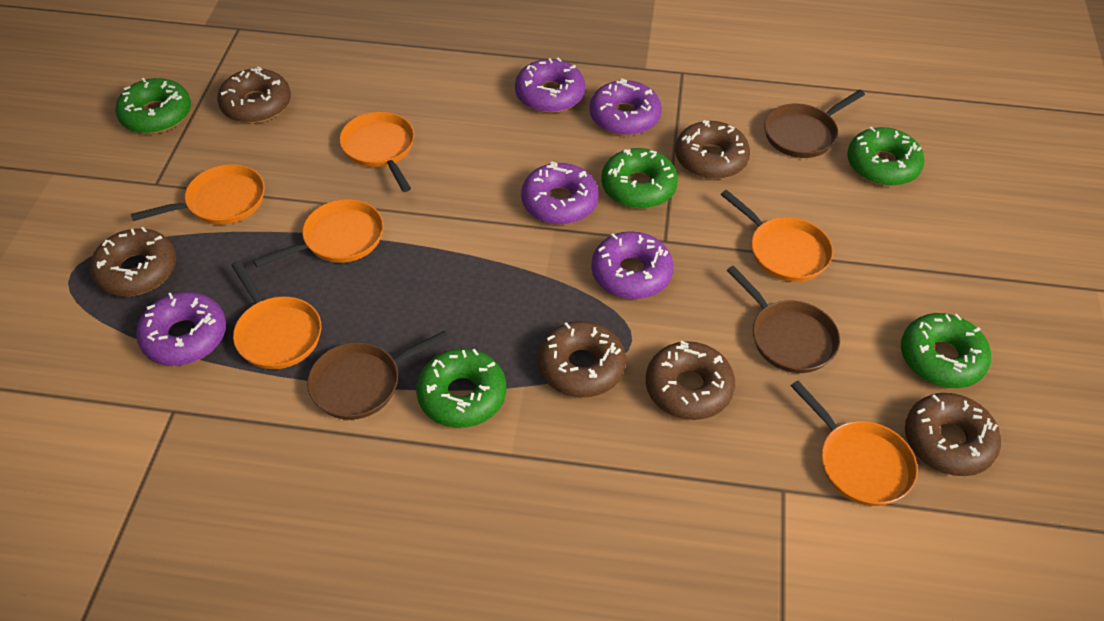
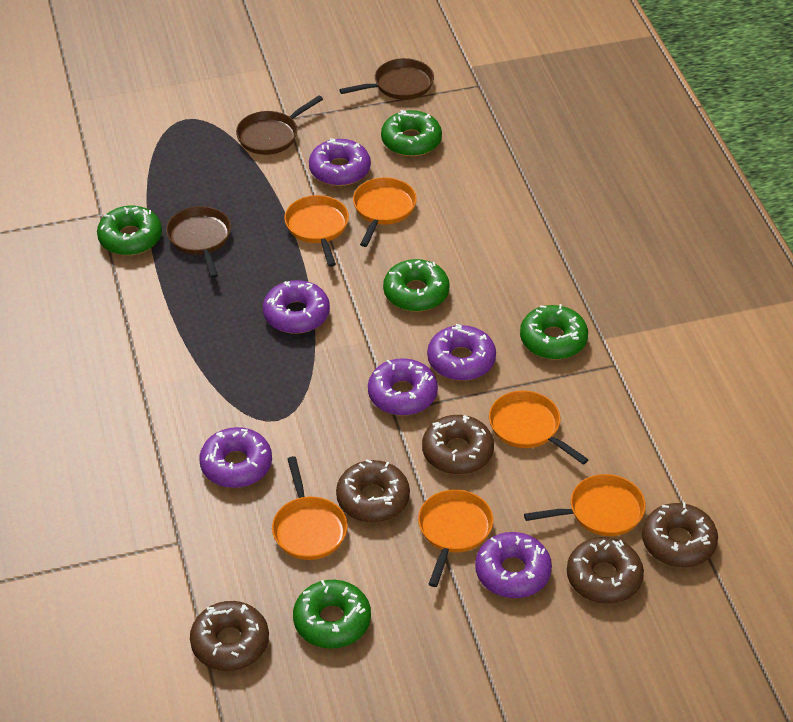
brown donut: 6 -> 5
purple donut: 5 -> 6

